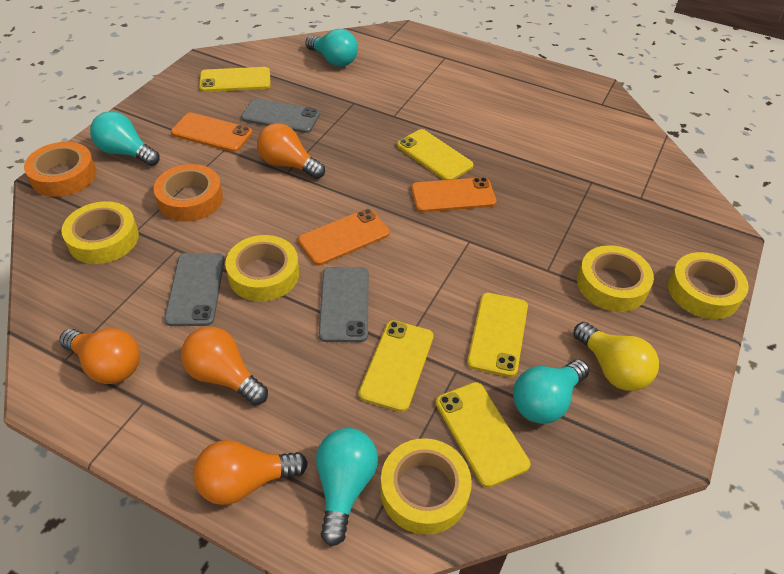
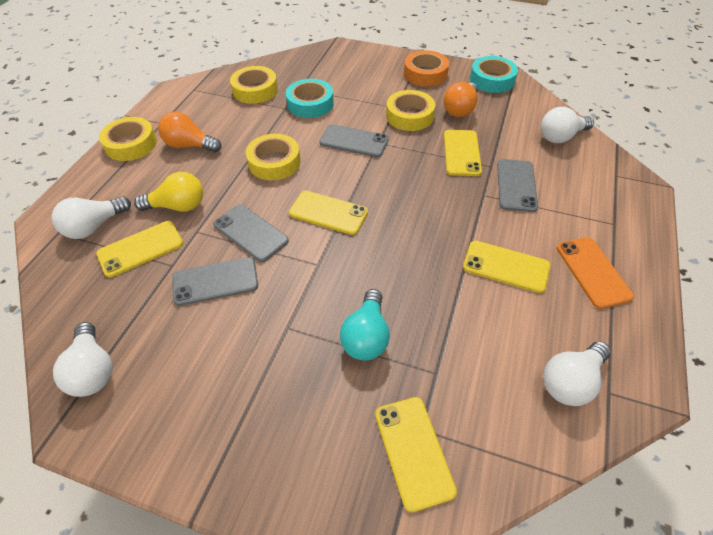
grey phone: 3 -> 4
orange light bulb: 4 -> 2
orange phone: 3 -> 1
orange tape: 2 -> 1
turquoise light bulb: 4 -> 1
turquoise tape: 0 -> 2
white light bulb: 0 -> 4
yellow tape: 5 -> 4

